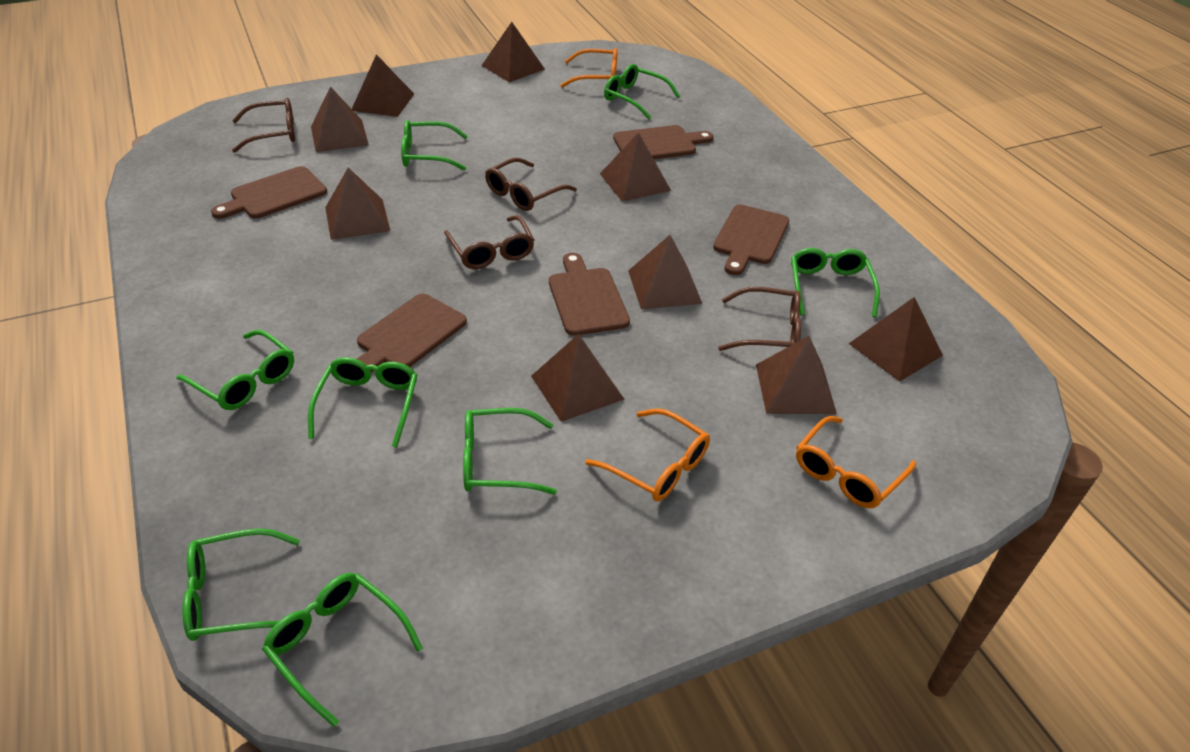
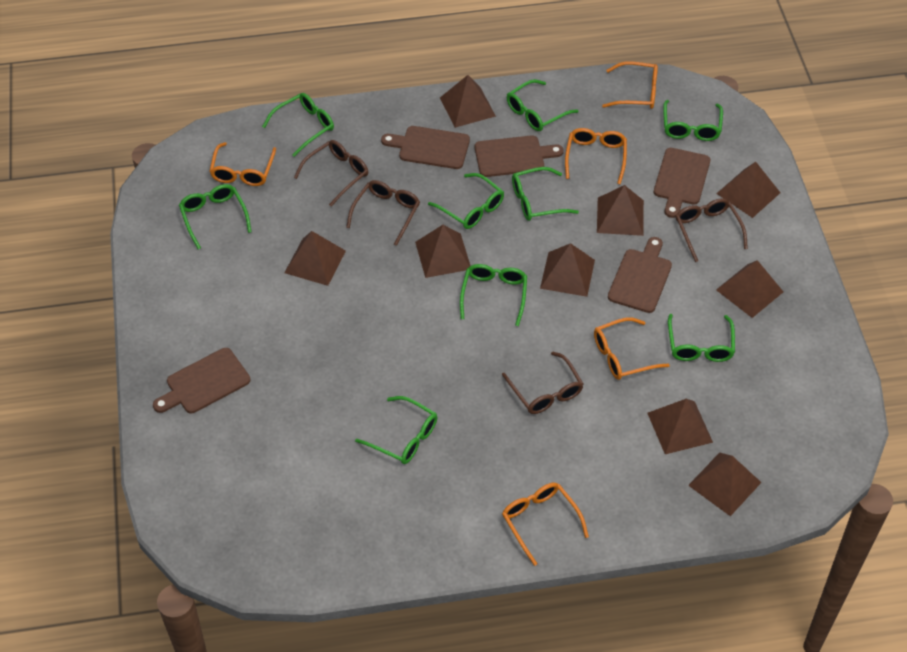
green glasses: 8 -> 9
orange glasses: 3 -> 5

